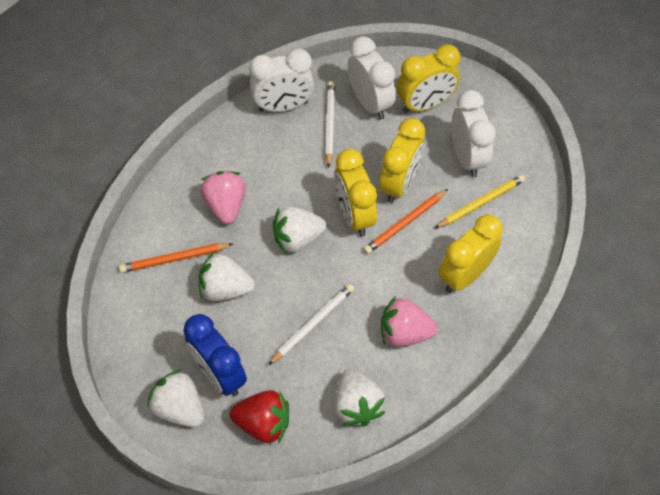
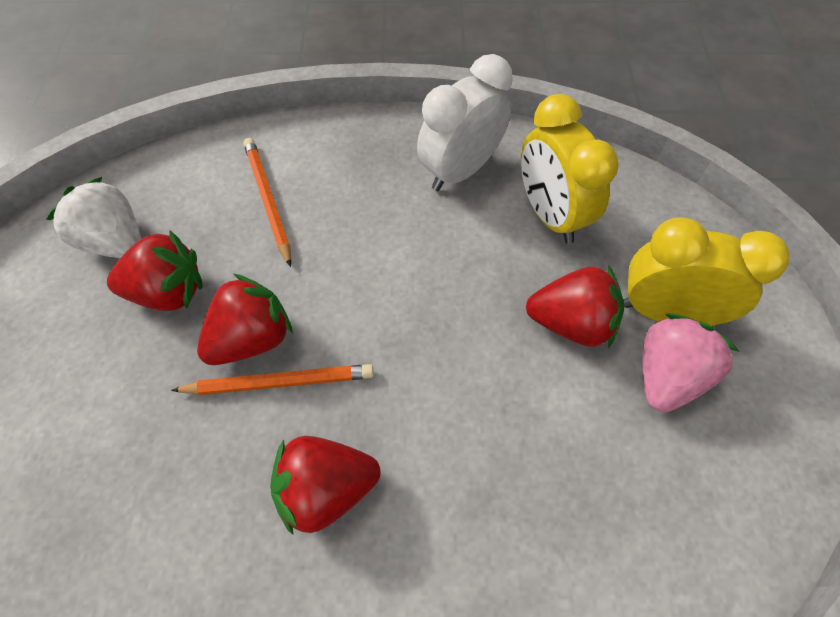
blue clock: 1 -> 0
pink strawberry: 2 -> 1
red strawberry: 1 -> 4
white clock: 3 -> 1
white pencil: 2 -> 0
white strawberry: 4 -> 1
yellow clock: 4 -> 2
yellow pencil: 1 -> 0

